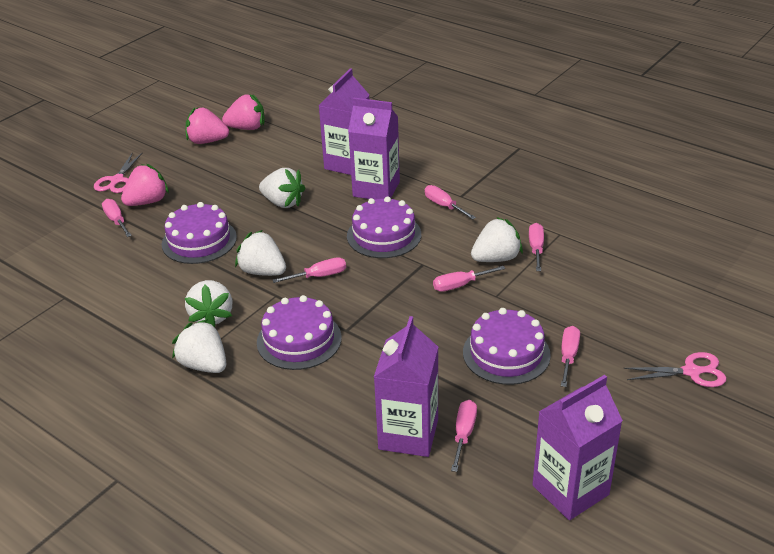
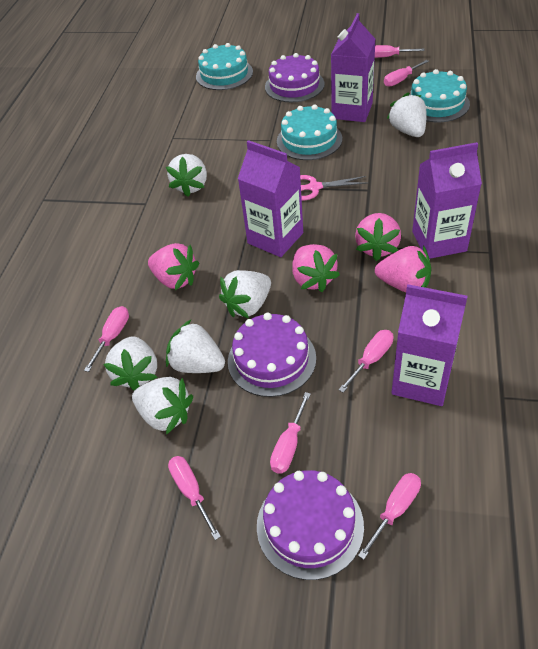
pink scissors: 2 -> 1
pink strawberry: 3 -> 4
purple cake: 4 -> 3
turquoise cake: 0 -> 3
white strawberry: 5 -> 6

